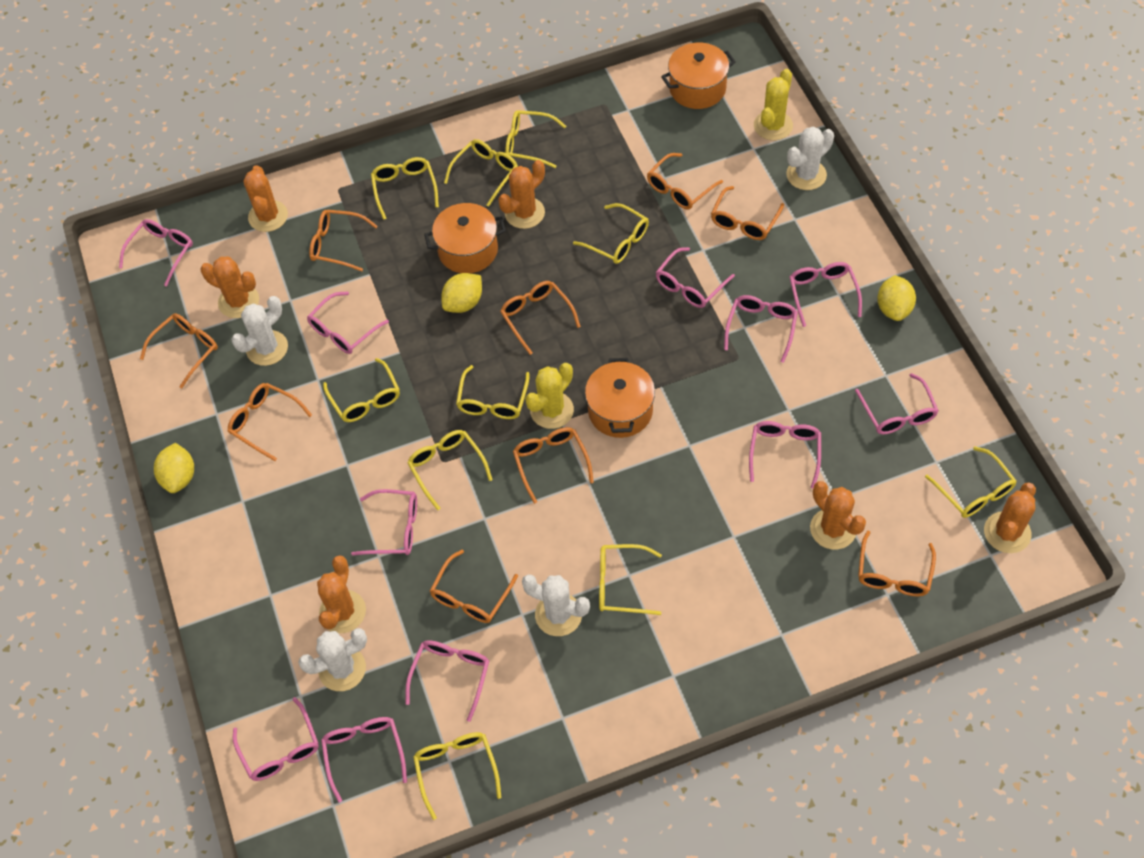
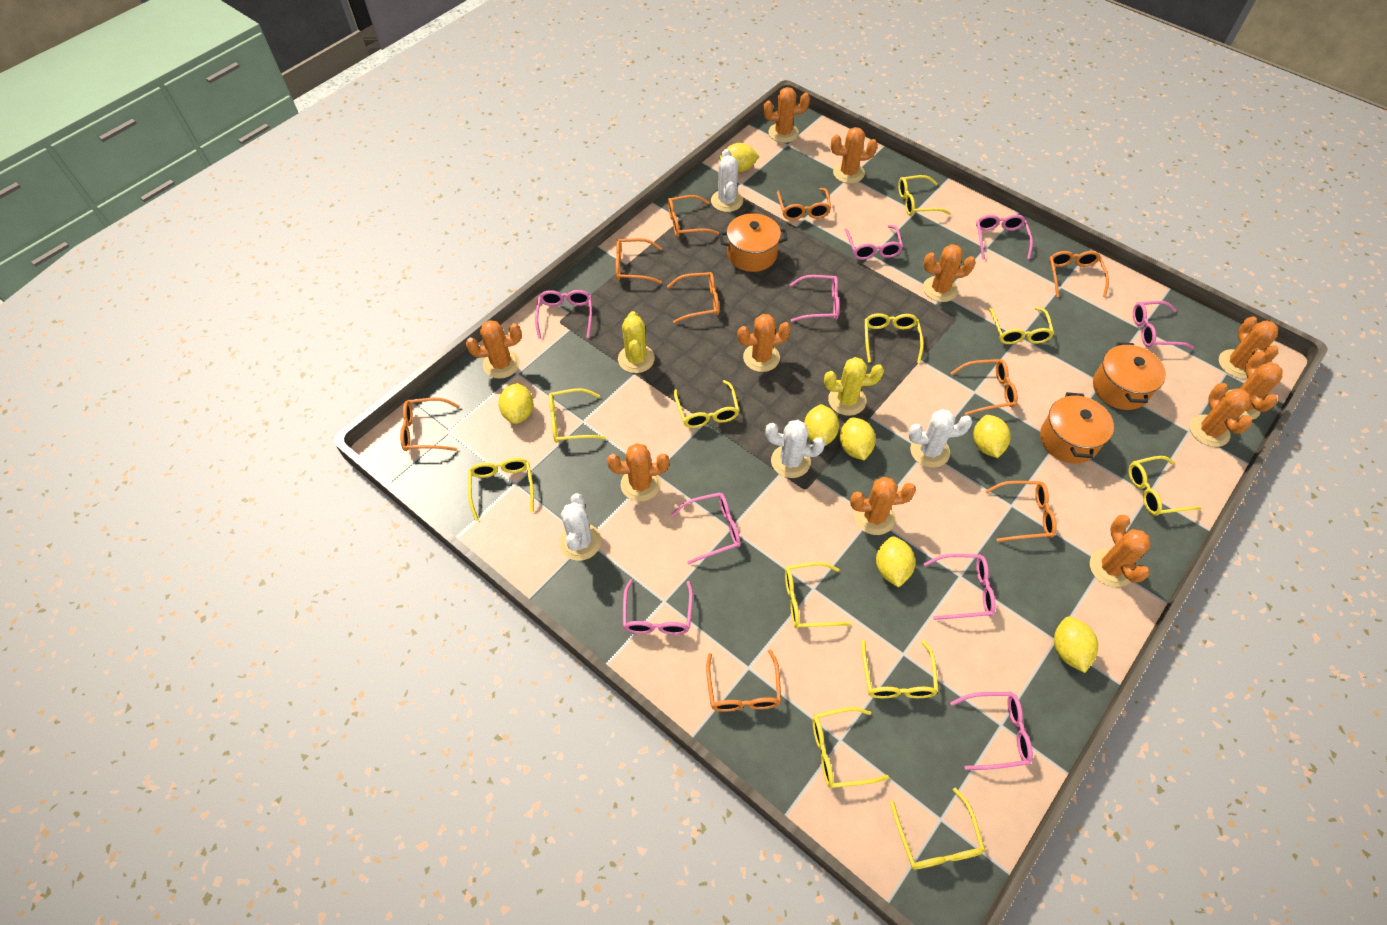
orange cactus: 6 -> 11
pink glasses: 11 -> 9
yellow glasses: 10 -> 11
yellow lemon: 3 -> 7

